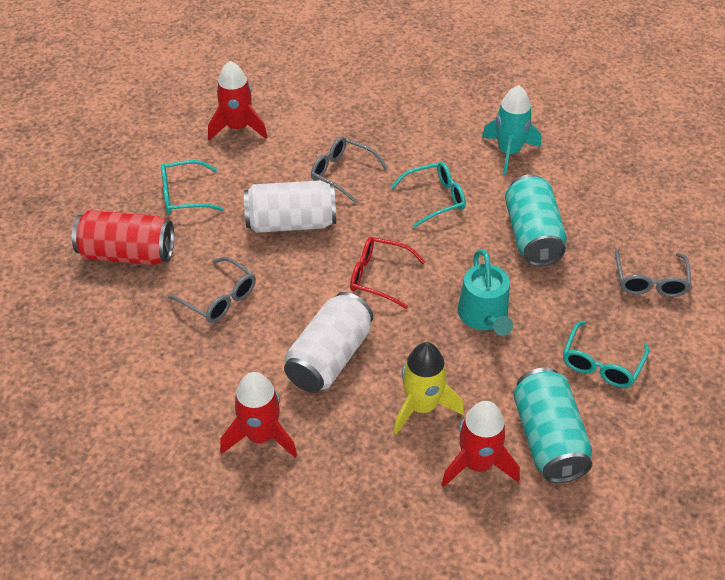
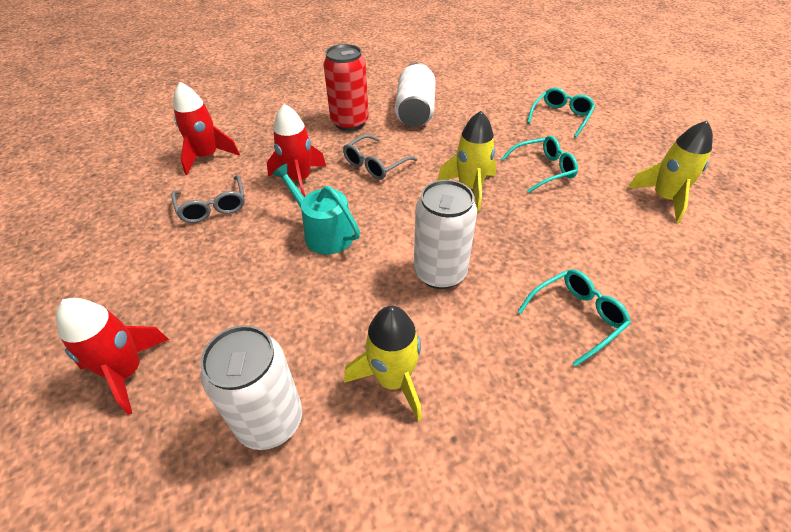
grey glasses: 3 -> 2
red glasses: 1 -> 0
turquoise can: 2 -> 0
turquoise rocket: 1 -> 0
white can: 2 -> 3
yellow rocket: 1 -> 3

